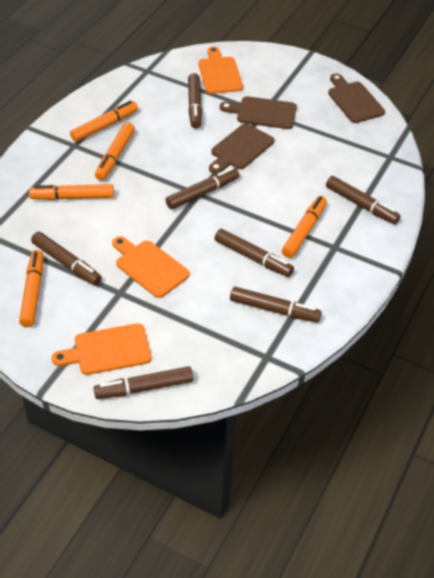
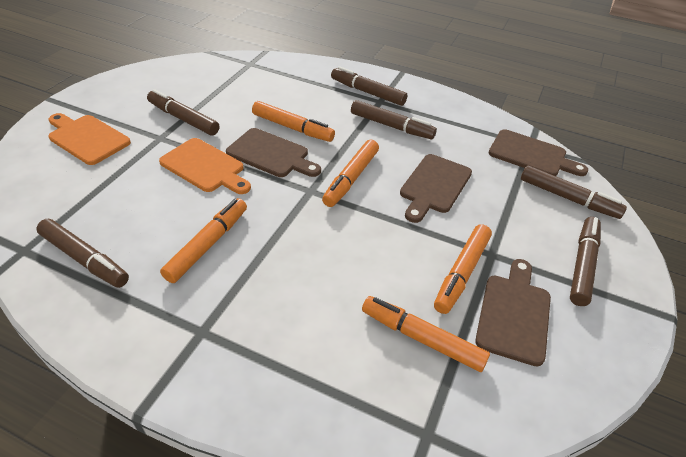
brown cutting board: 3 -> 4
brown marker: 7 -> 6
orange cutting board: 3 -> 2

